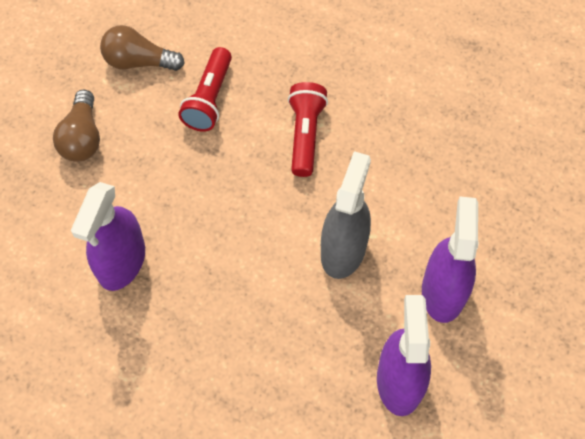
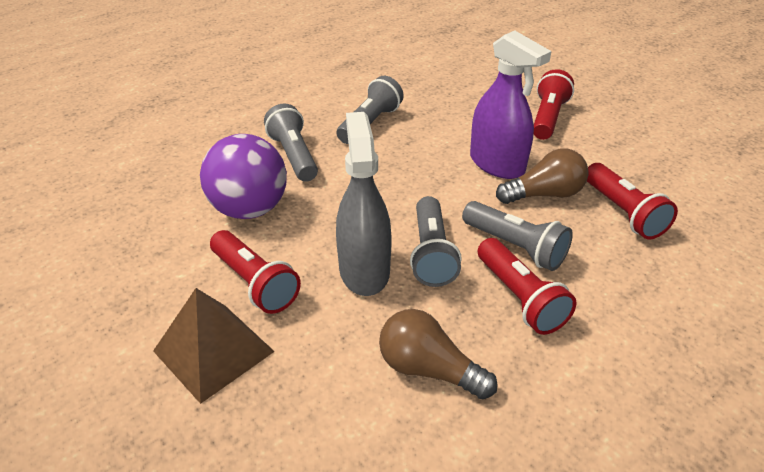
brown pyramid: 0 -> 1
grey flashlight: 0 -> 4
purple ball: 0 -> 1
purple spray bottle: 3 -> 1
red flashlight: 2 -> 4

